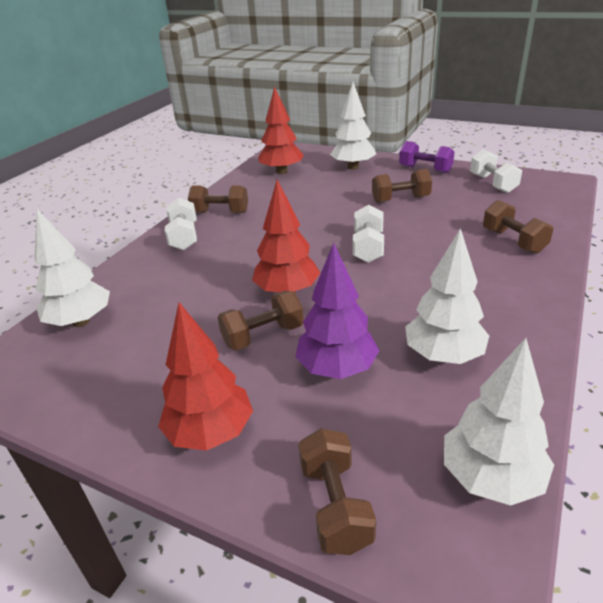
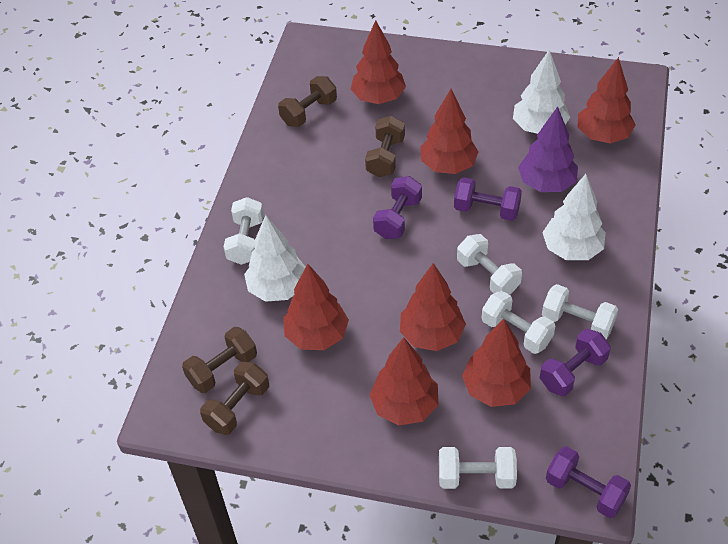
brown dumbbell: 5 -> 4
purple dumbbell: 1 -> 4
red tree: 3 -> 7
white dumbbell: 3 -> 5
white tree: 4 -> 3

